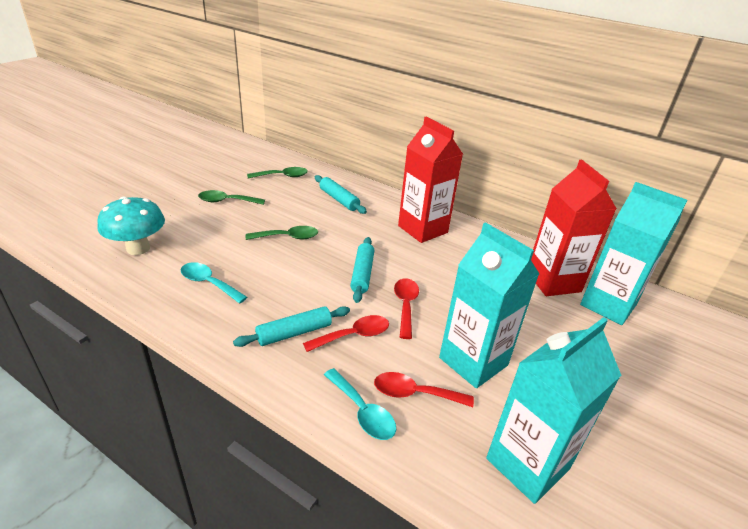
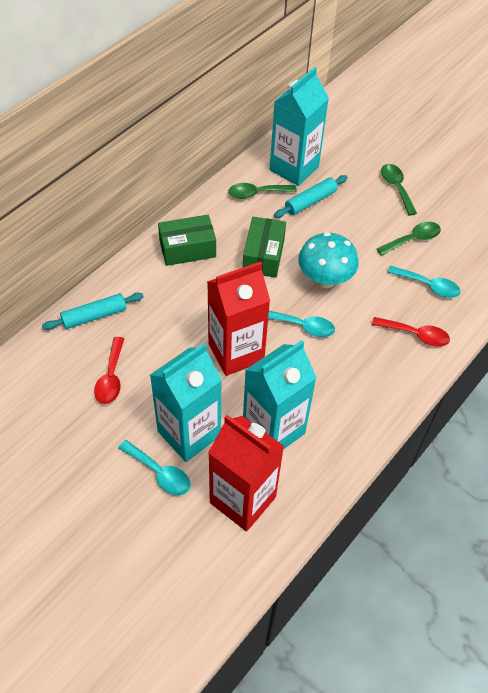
green box: 0 -> 2
red spoon: 3 -> 2
turquoise rolling pin: 3 -> 2
turquoise spoon: 2 -> 3

